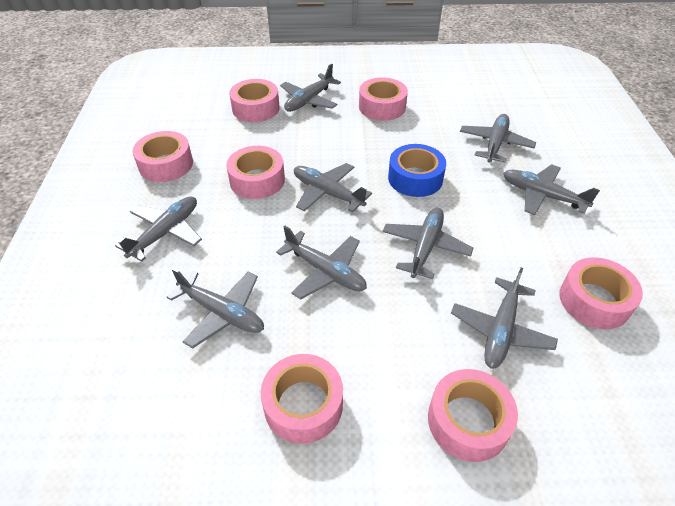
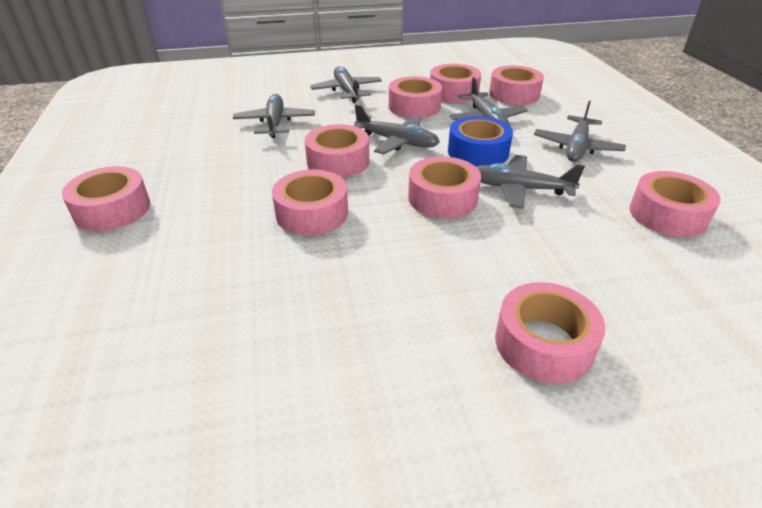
grey plane: 9 -> 6
pink tape: 7 -> 9

